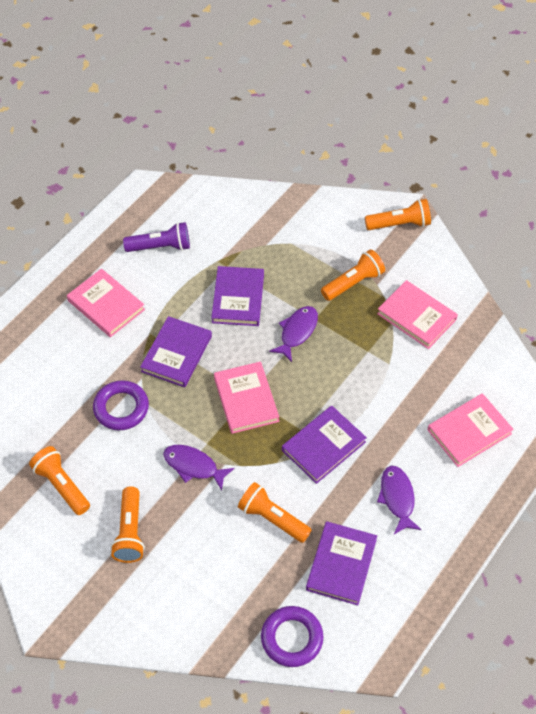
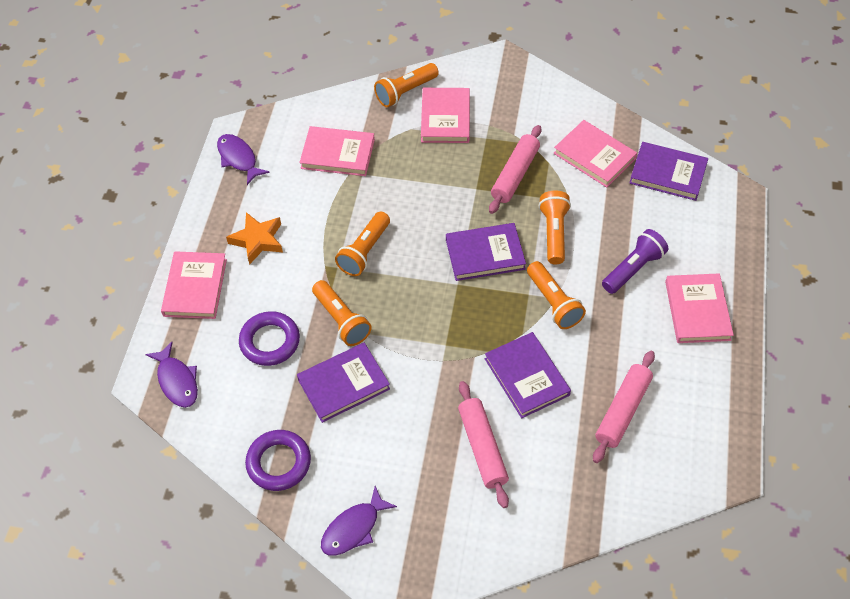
orange star: 0 -> 1
pink book: 4 -> 5
pink rolling pin: 0 -> 3

